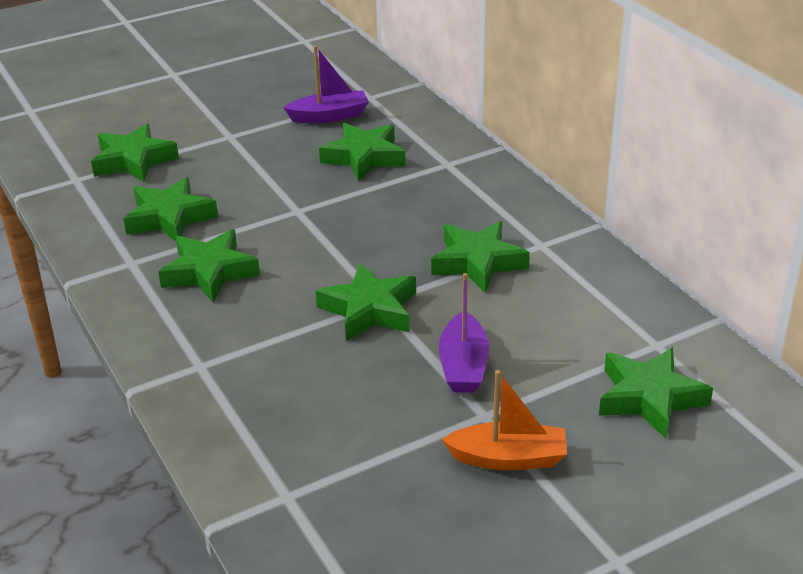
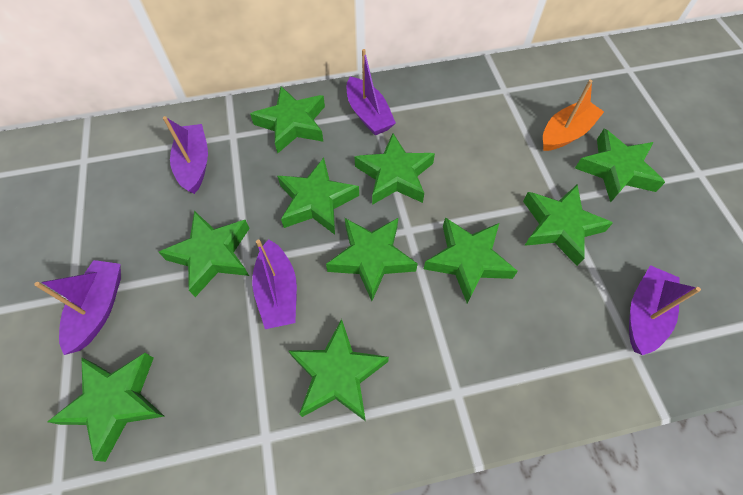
green star: 7 -> 10
purple boat: 2 -> 5

